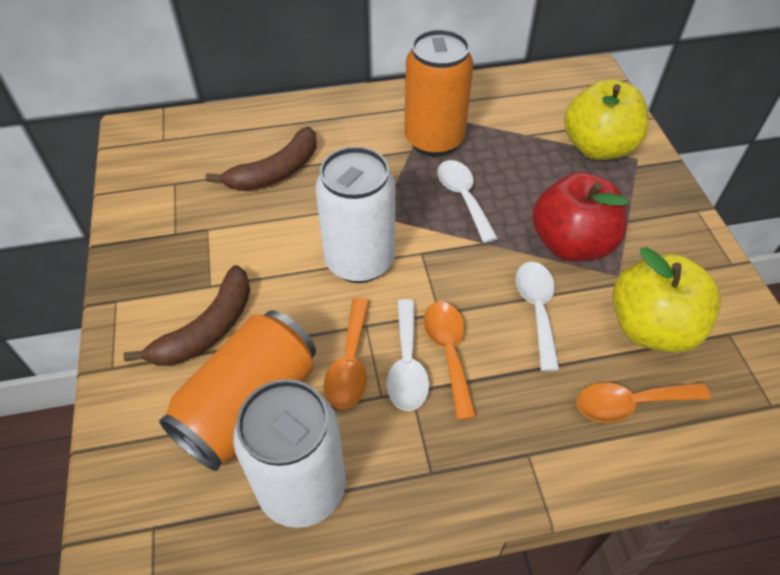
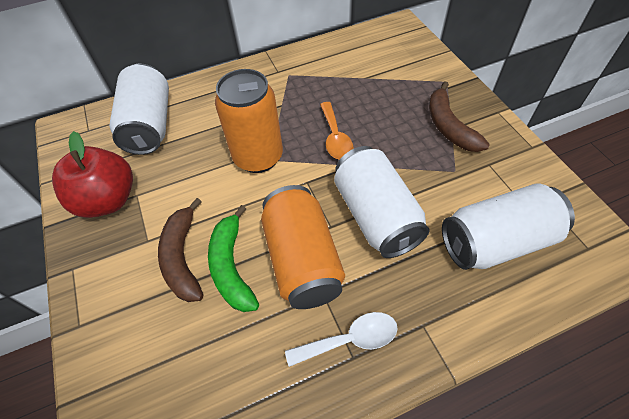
green banana: 0 -> 1
orange spoon: 3 -> 1
white can: 2 -> 3
white spoon: 3 -> 1
yellow apple: 2 -> 0

